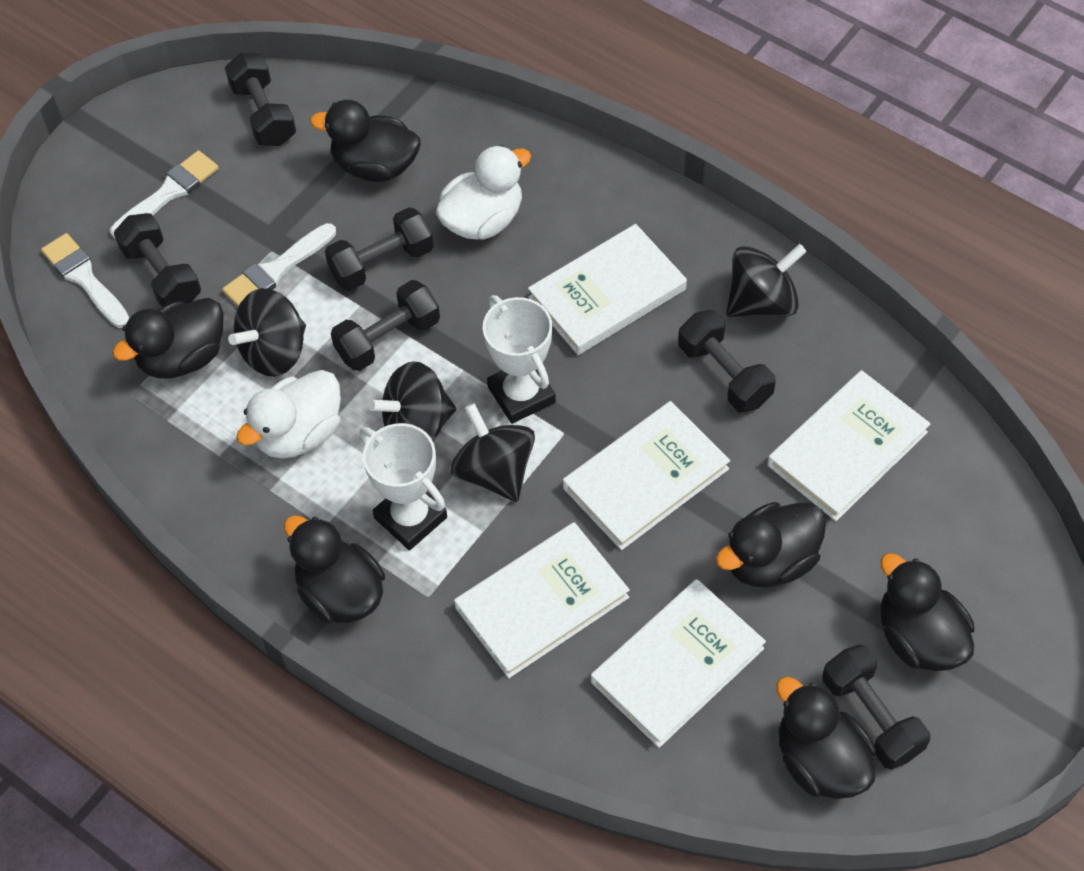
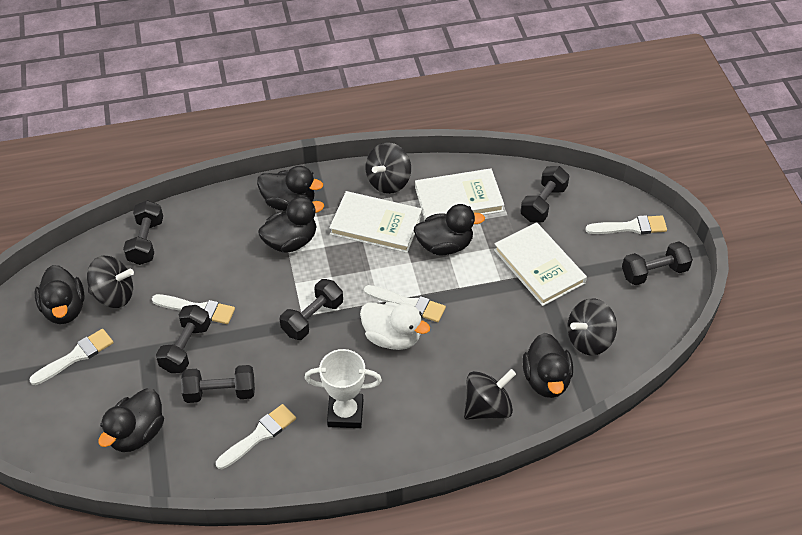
white book: 5 -> 3
white brush: 3 -> 5
white duck: 2 -> 1
white trophy: 2 -> 1

